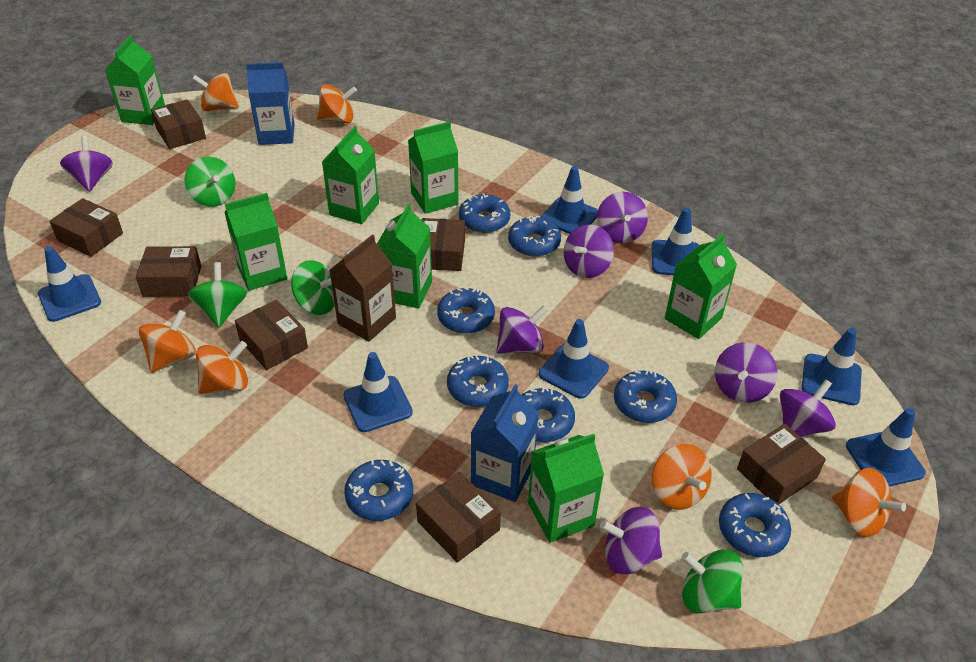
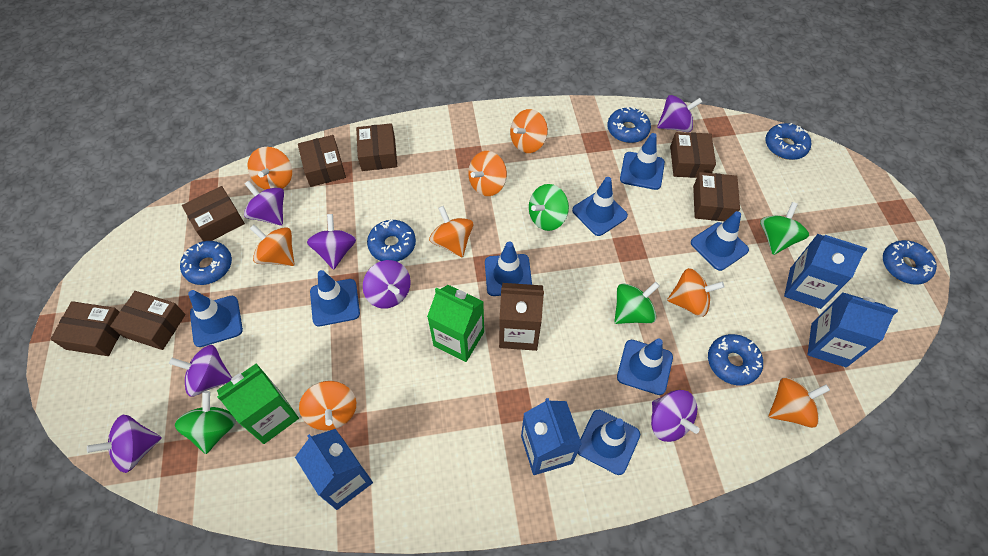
blue carton: 2 -> 4
blue donut: 8 -> 6
blue traffic cone: 7 -> 8
green carton: 7 -> 2
orange spinning top: 6 -> 8

